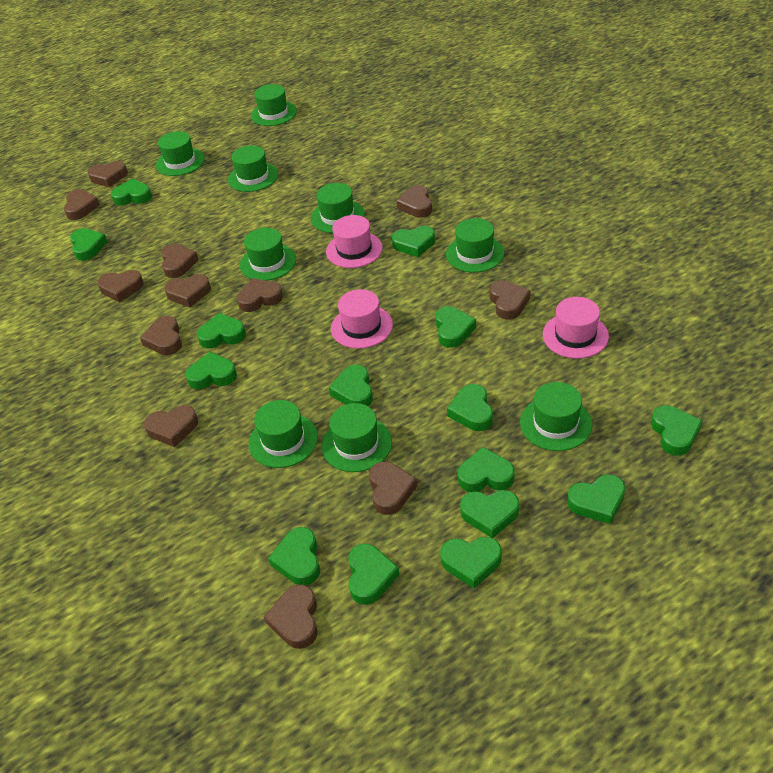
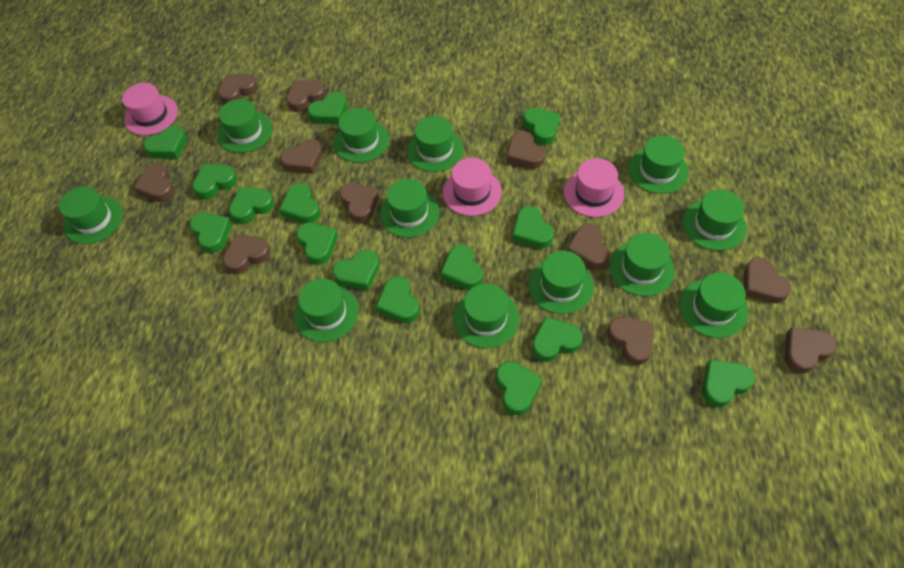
brown heart: 12 -> 11
green hat: 9 -> 12

